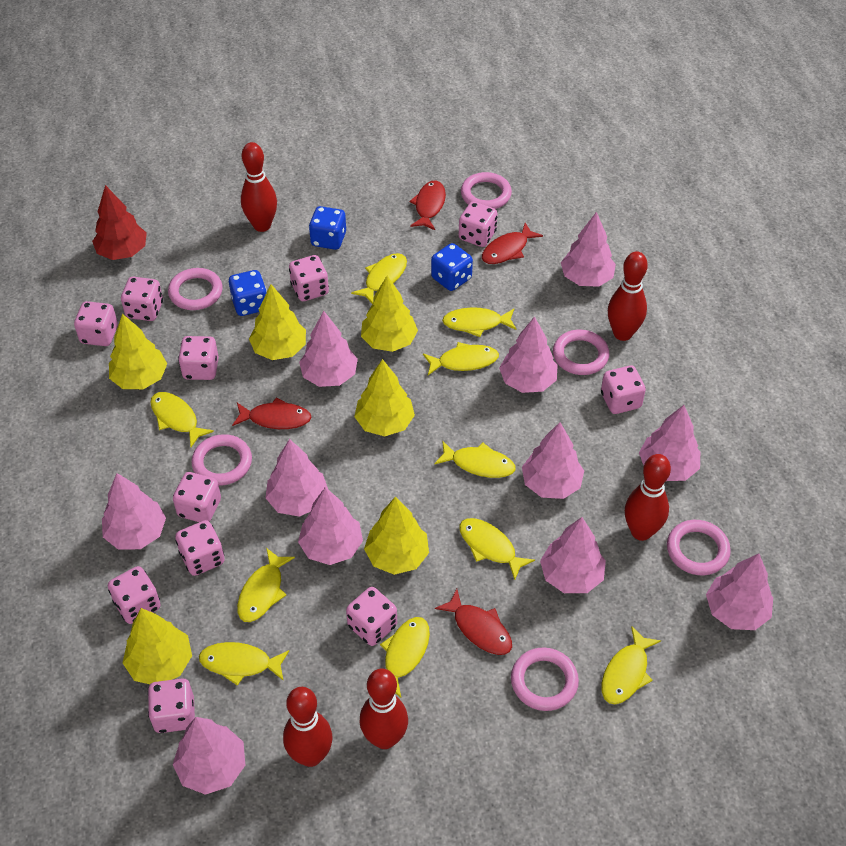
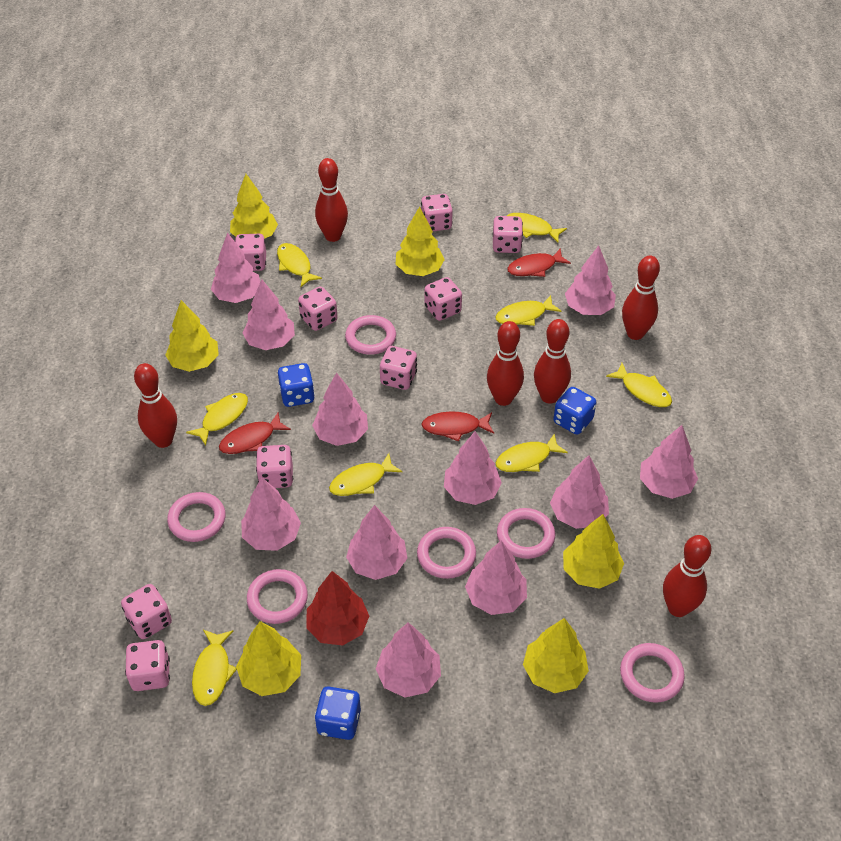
pink dice: 11 -> 9
red bowling pin: 5 -> 6
red fish: 4 -> 3
yellow fish: 10 -> 8

